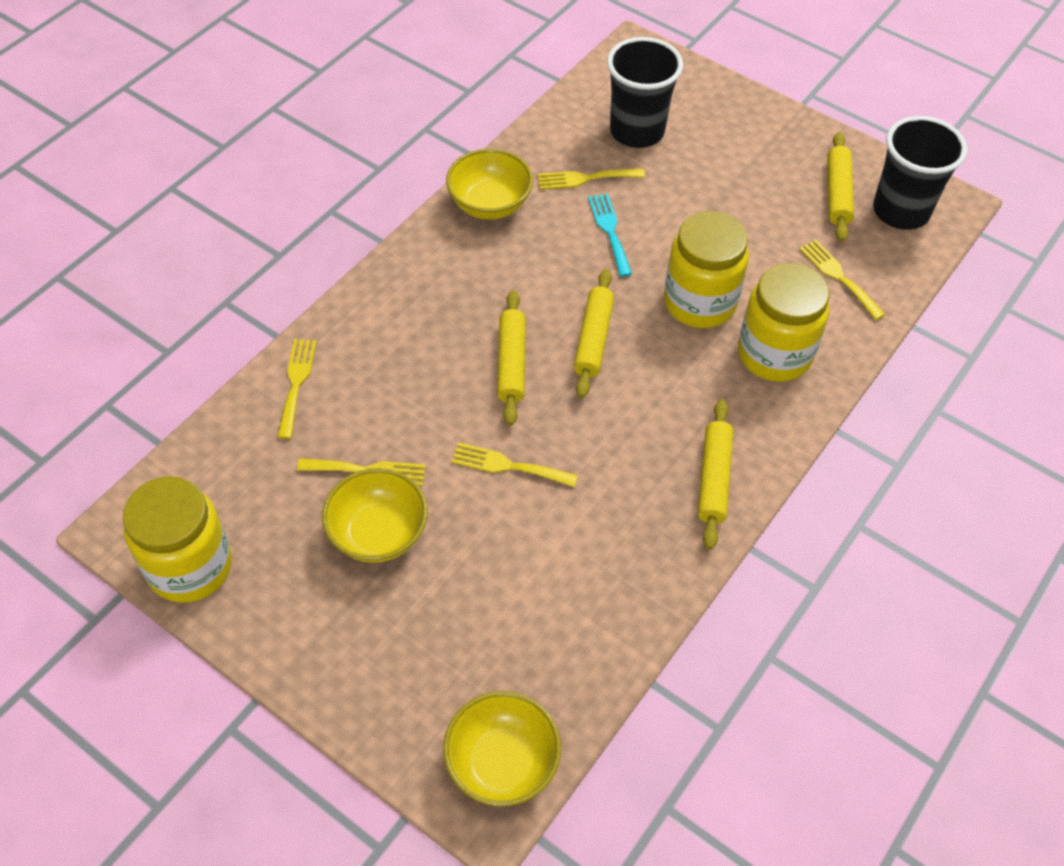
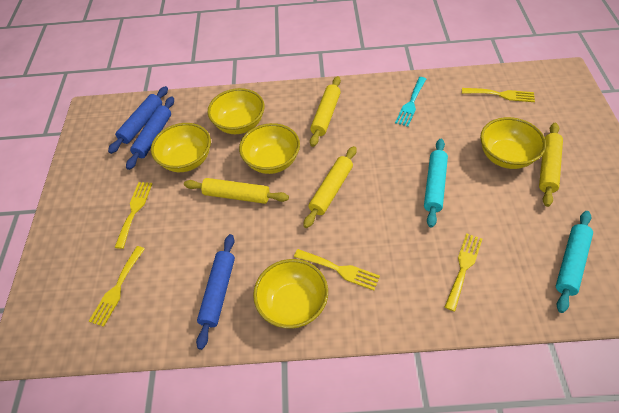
black cup: 2 -> 0
blue rolling pin: 0 -> 3
turquoise rolling pin: 0 -> 2
yellow bowl: 3 -> 5
yellow jar: 3 -> 0

